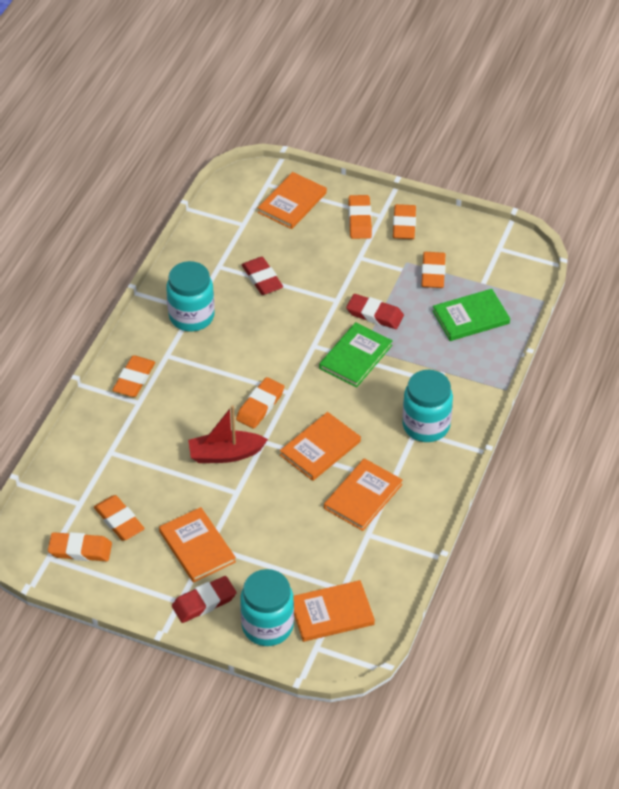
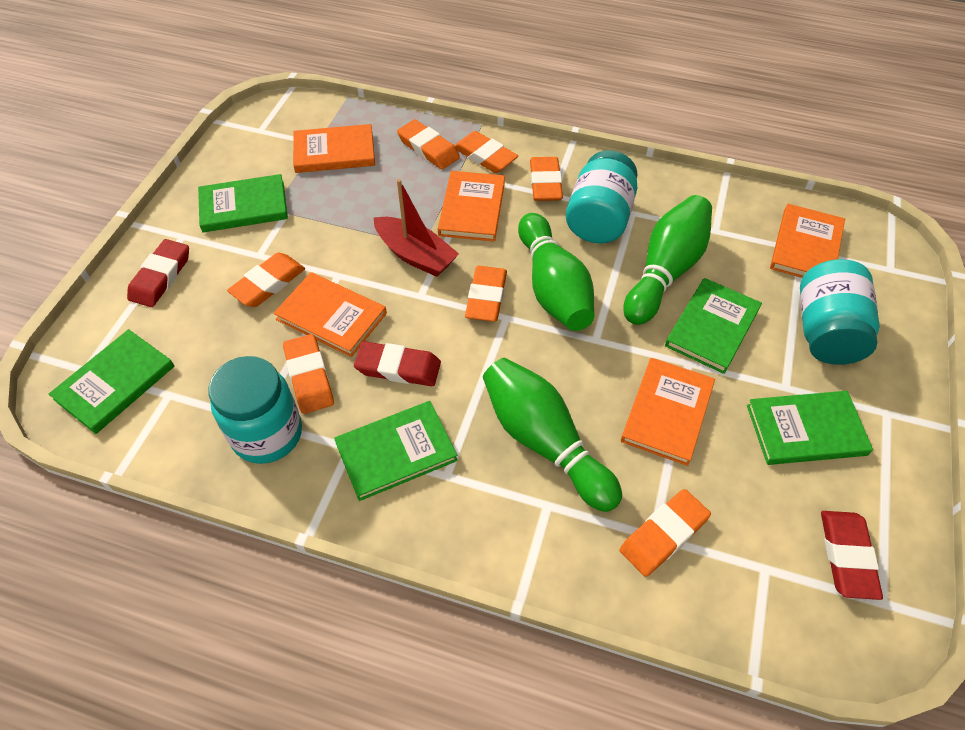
green book: 2 -> 5
green bowling pin: 0 -> 3

